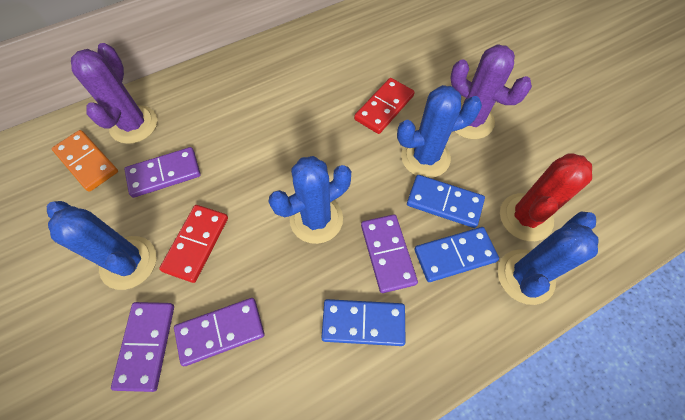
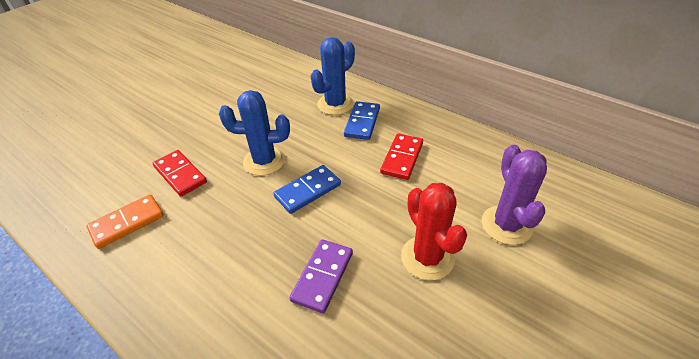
blue cactus: 4 -> 2
blue domino: 3 -> 2
purple cactus: 2 -> 1
purple domino: 4 -> 1

